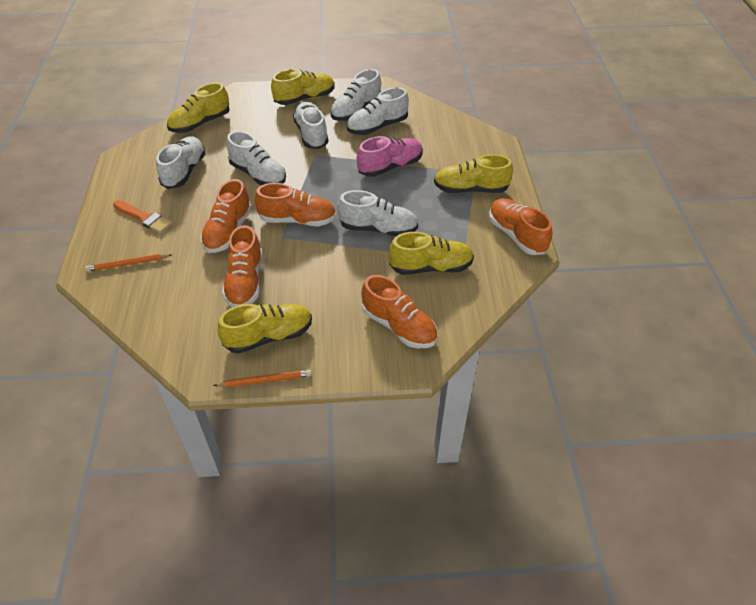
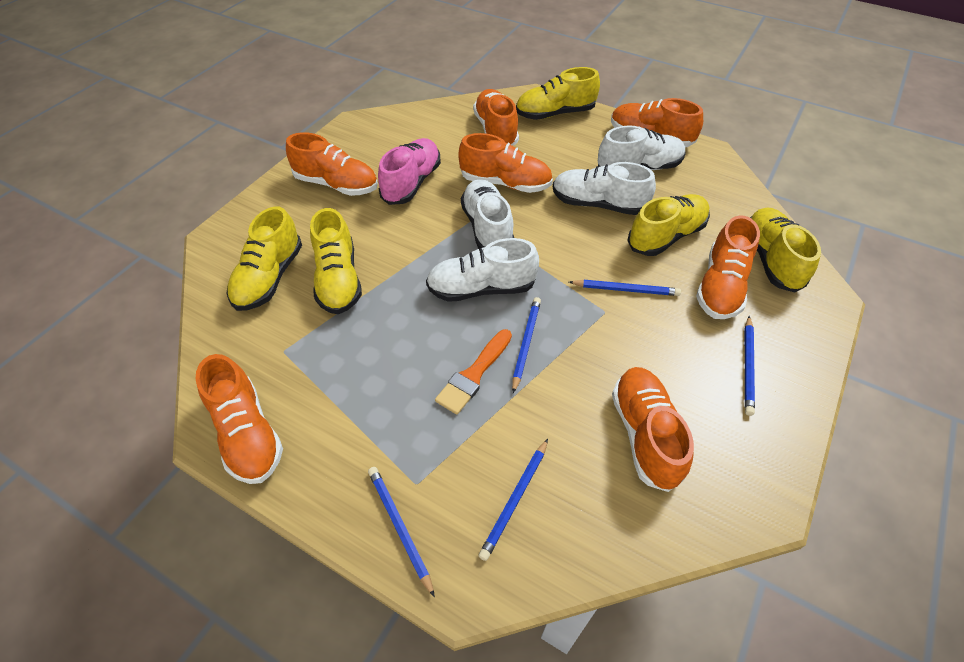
blue pencil: 0 -> 5
orange pencil: 2 -> 0
orange shoe: 5 -> 7
white shoe: 6 -> 4

